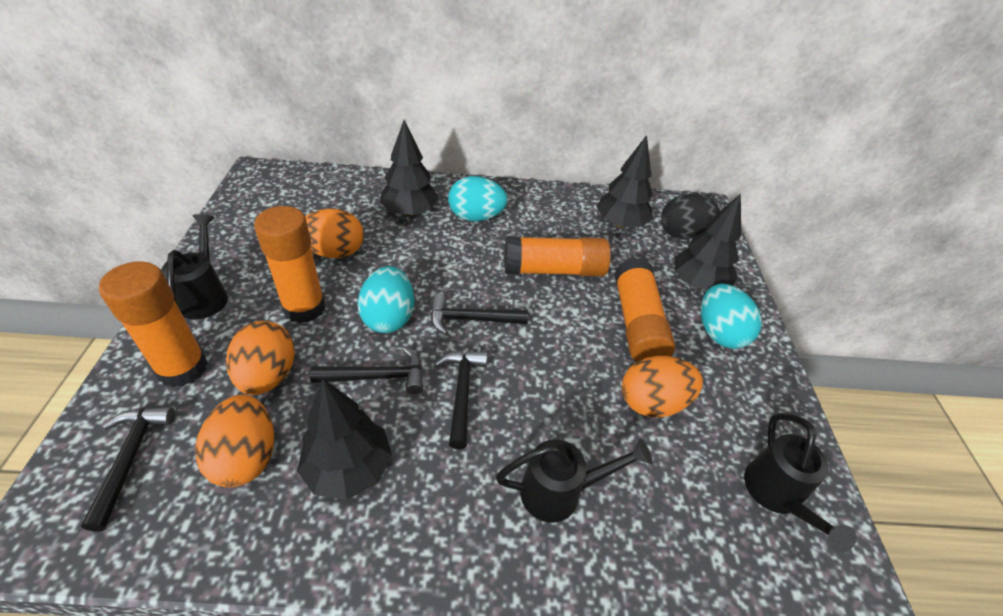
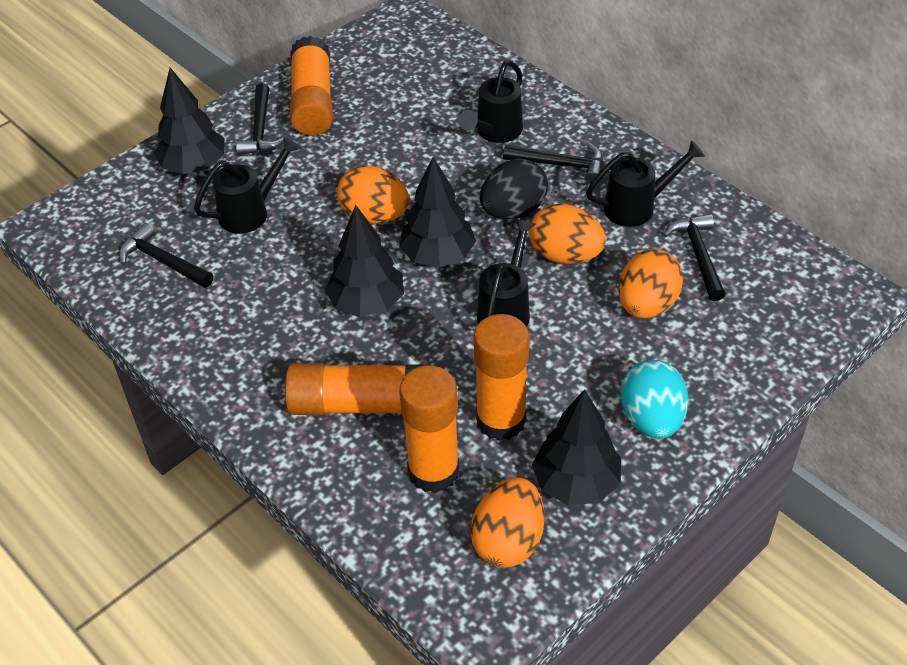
black watering can: 3 -> 4
turquoise egg: 3 -> 1

